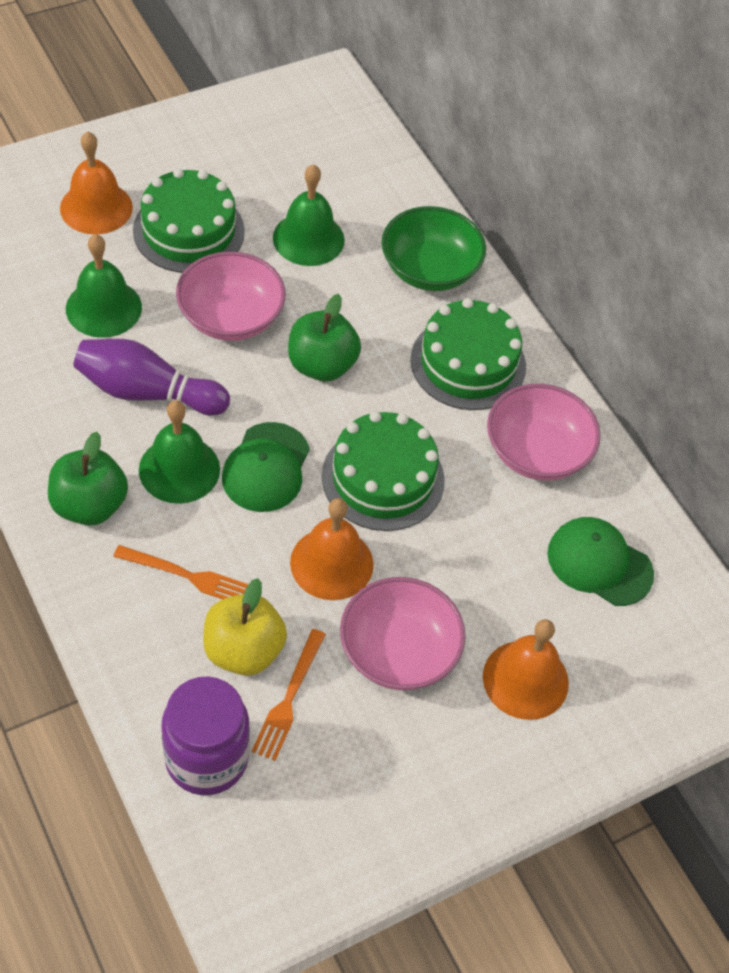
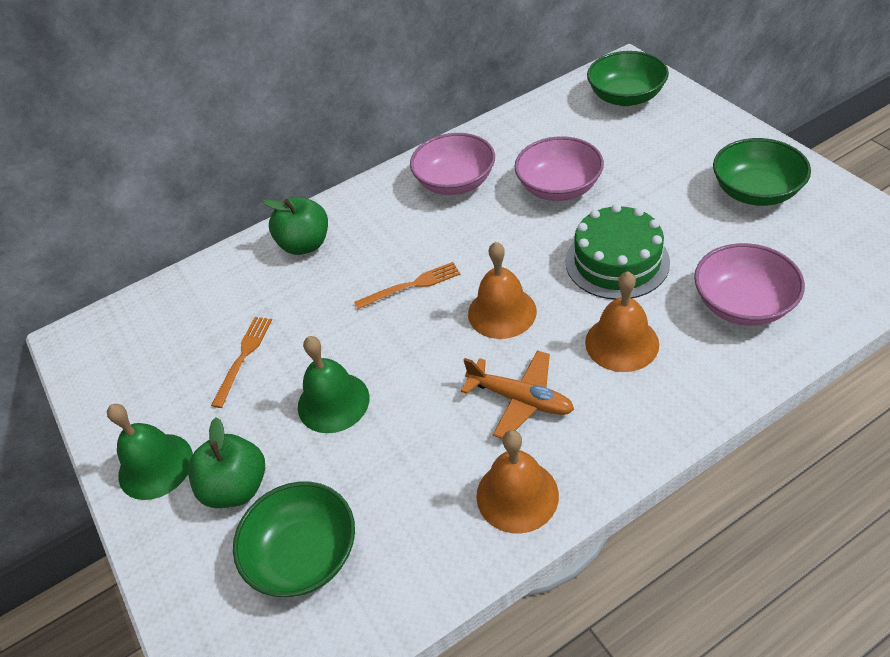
green bell: 3 -> 2
green bowl: 1 -> 3
green cake: 3 -> 1
green cap: 2 -> 0
orange plane: 0 -> 1
purple bowling pin: 1 -> 0
purple jar: 1 -> 0
yellow apple: 1 -> 0

